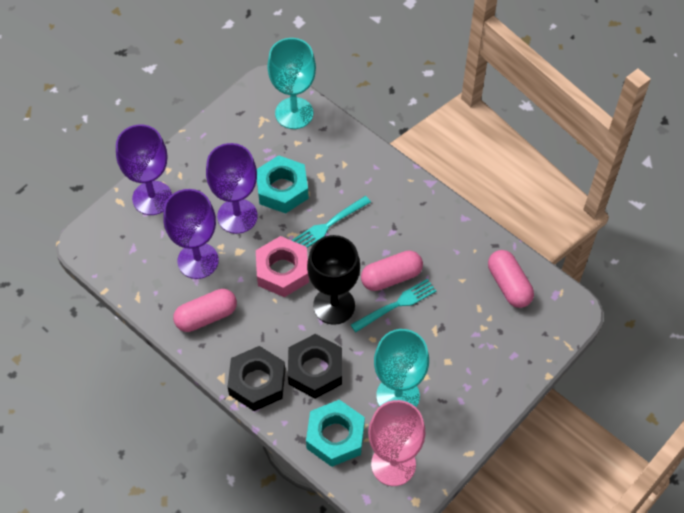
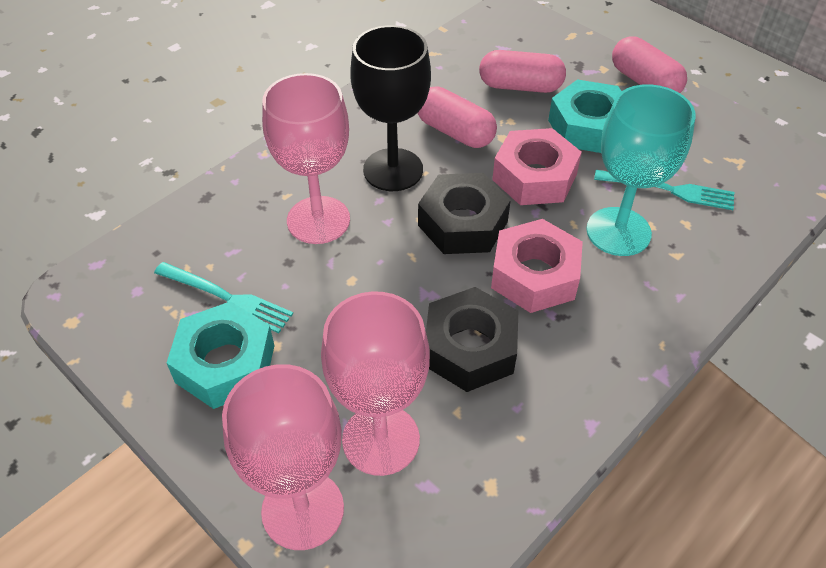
pink goblet: 1 -> 3
pink nut: 1 -> 2
purple goblet: 3 -> 0
turquoise goblet: 2 -> 1

